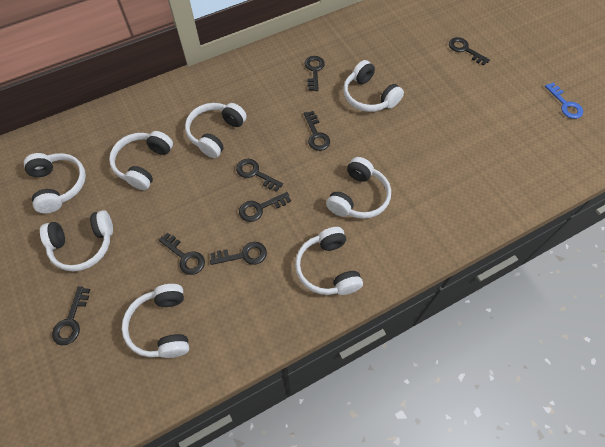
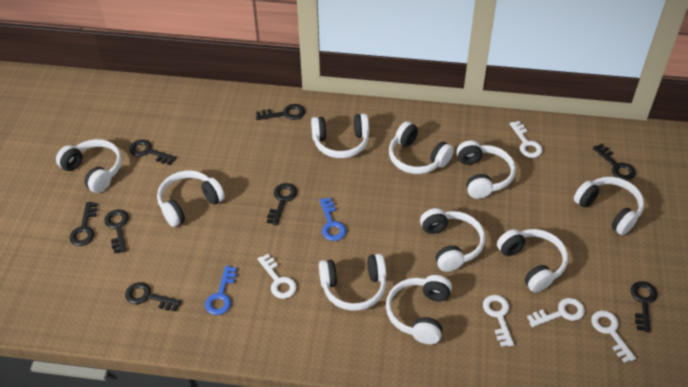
blue key: 1 -> 2
white headphones: 8 -> 10
white key: 0 -> 5

